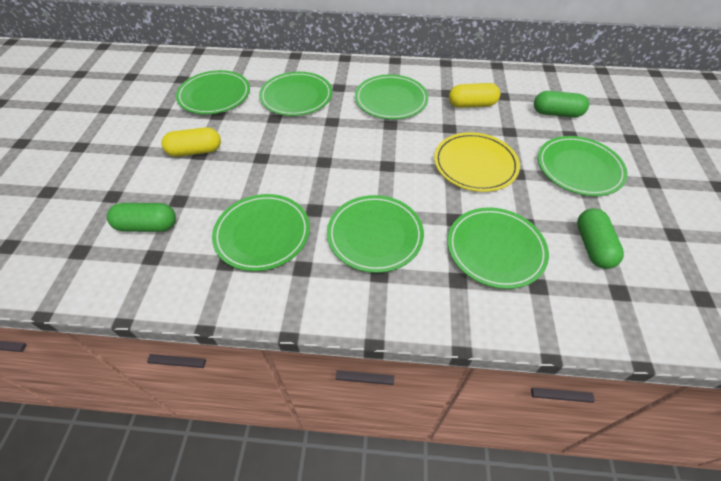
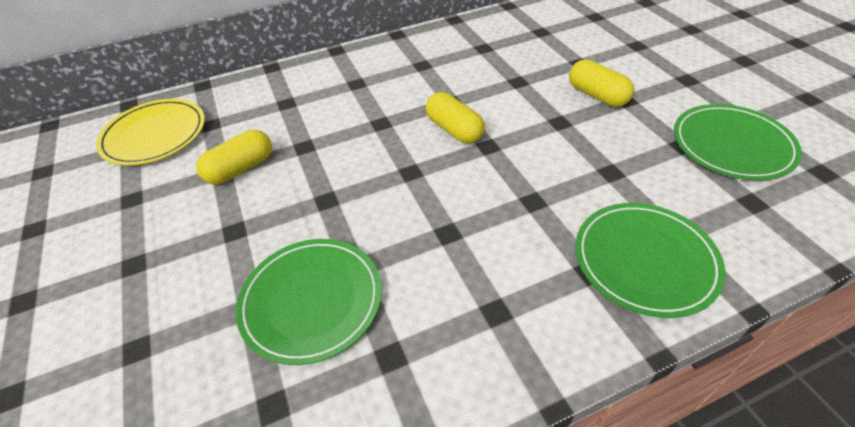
green capsule: 3 -> 0
green plate: 7 -> 3
yellow capsule: 2 -> 3

